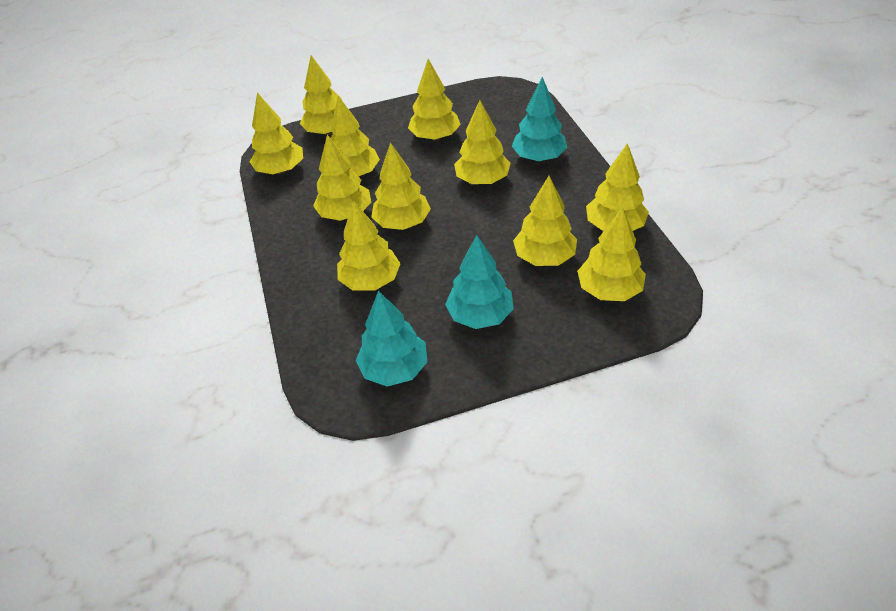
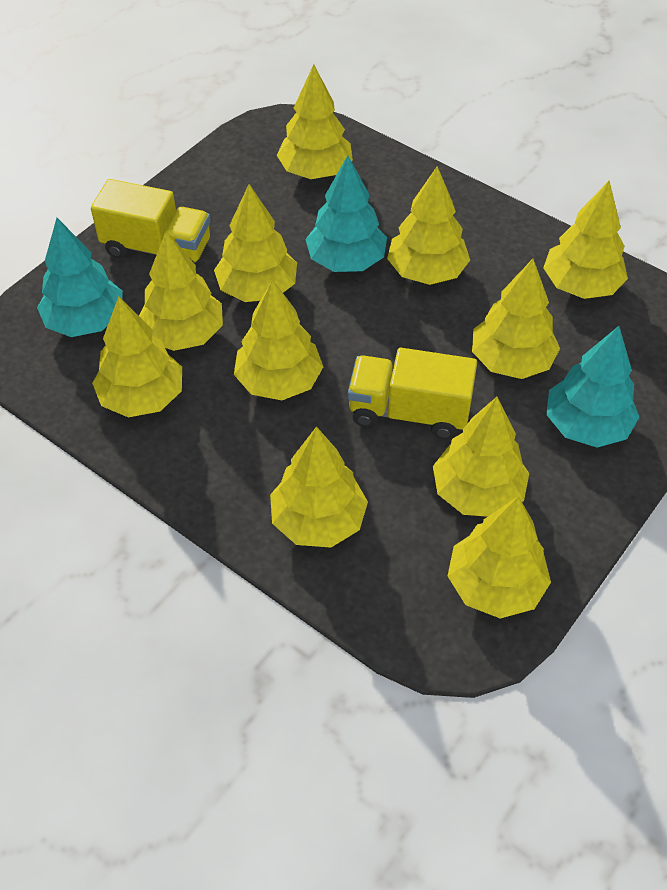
yellow truck: 0 -> 2

